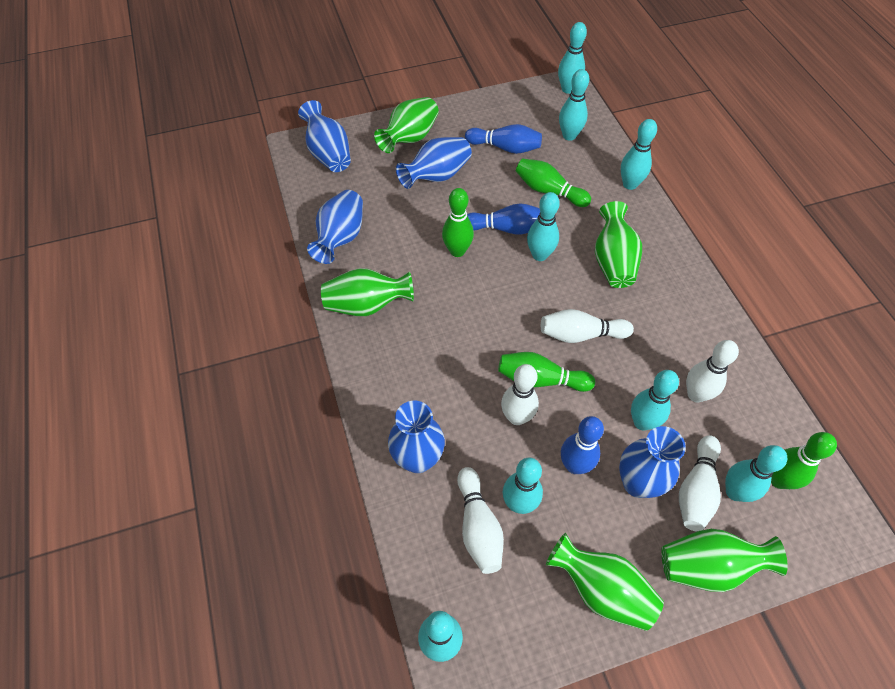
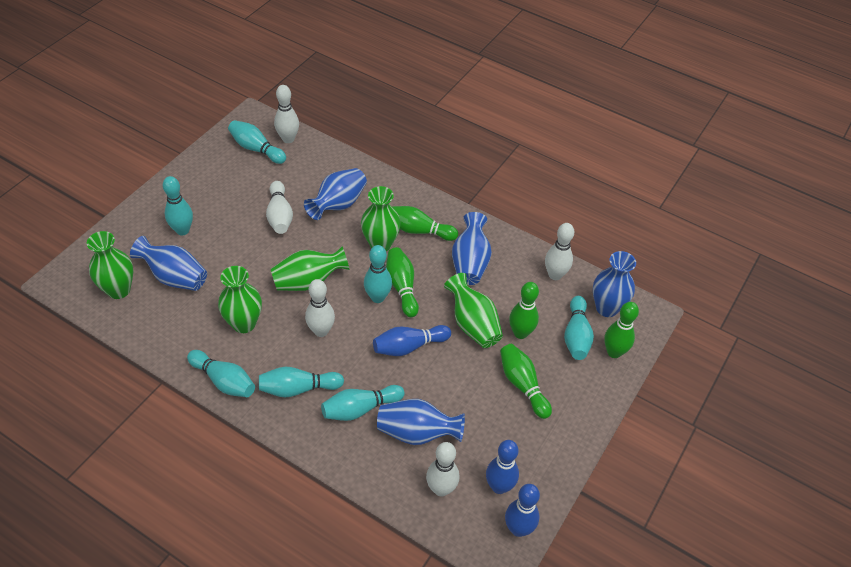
green bowling pin: 4 -> 5
turquoise bowling pin: 8 -> 7

